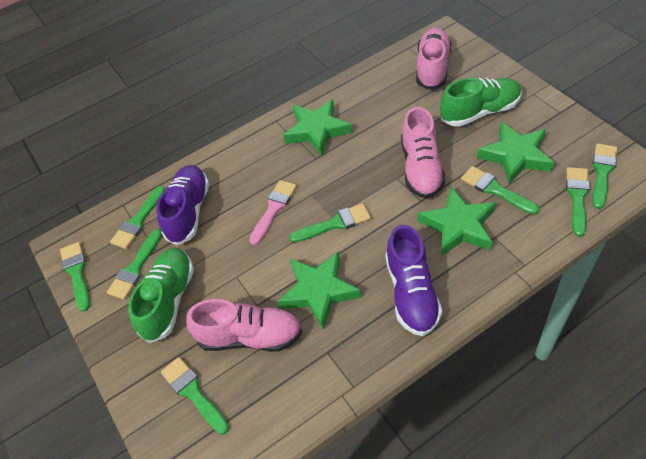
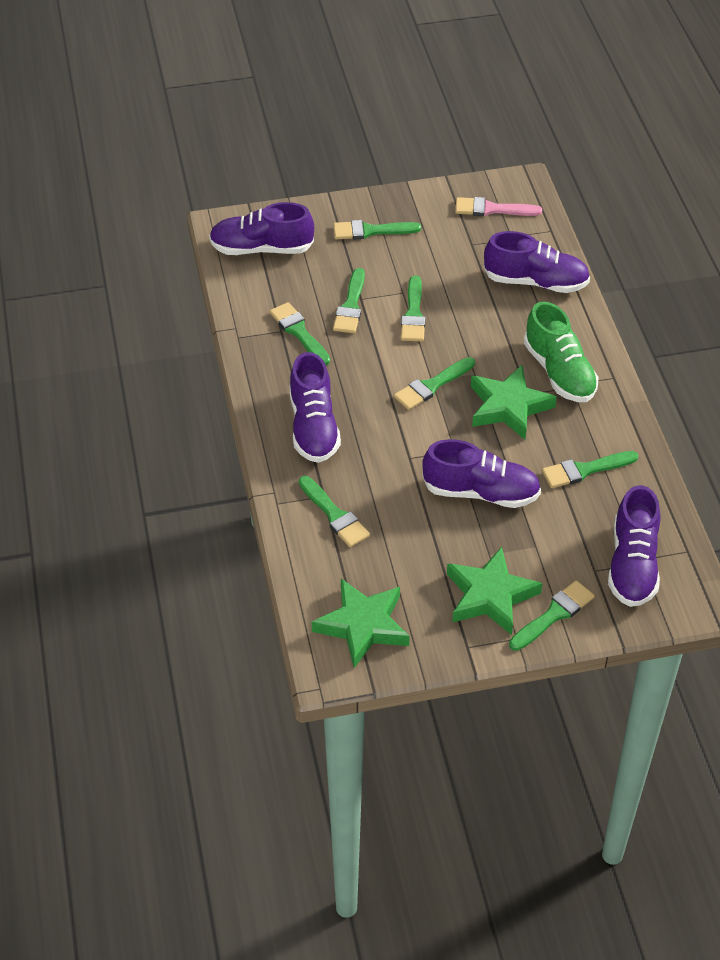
green shoe: 2 -> 1
green star: 4 -> 3
pink shoe: 3 -> 0
purple shoe: 2 -> 5

